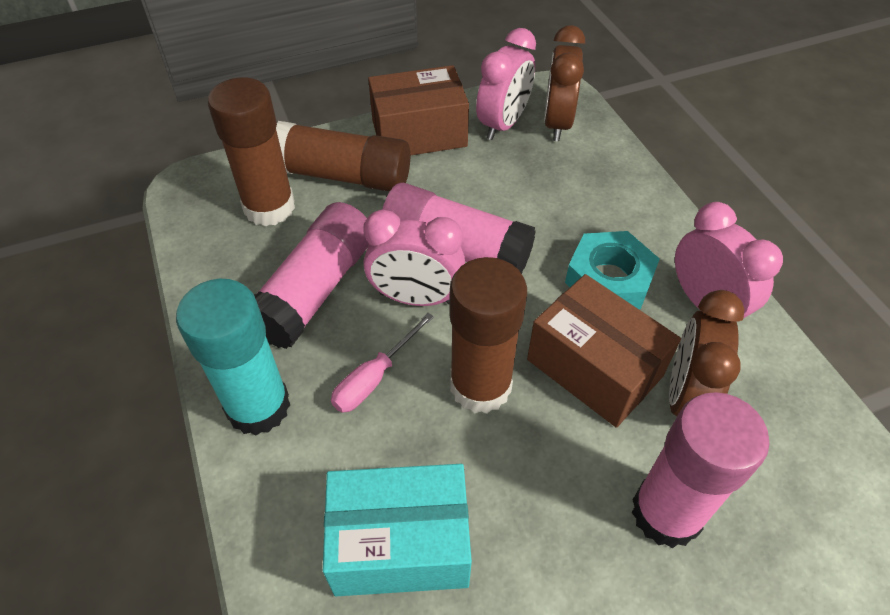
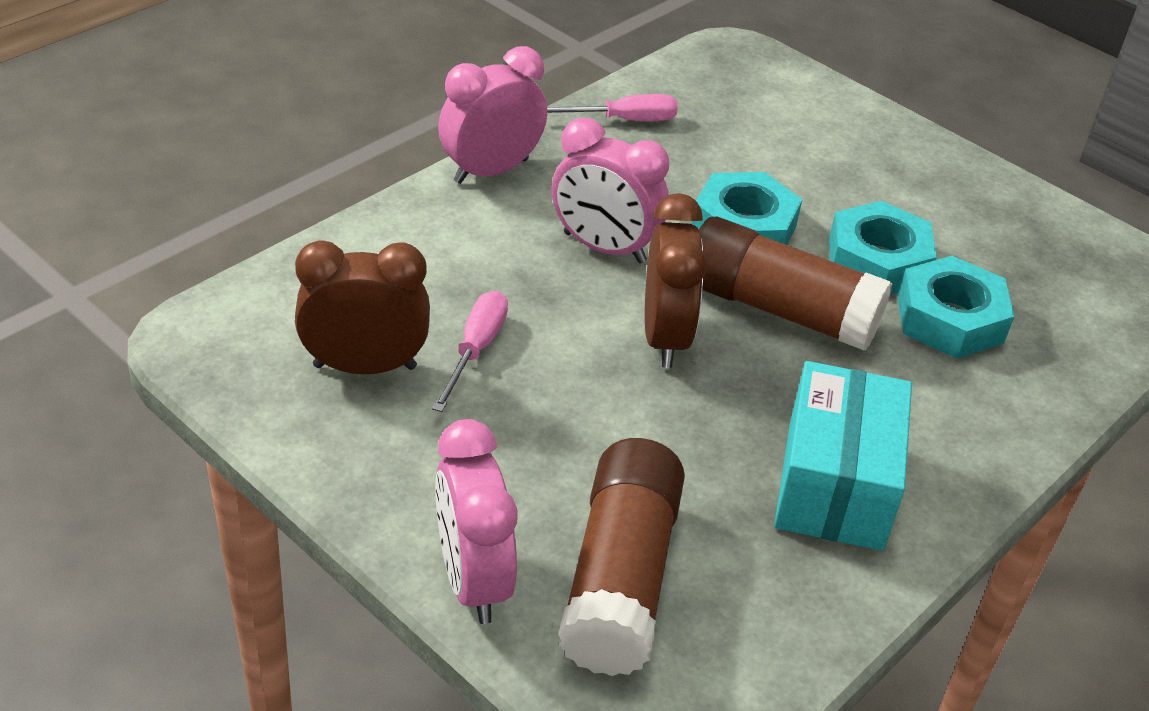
brown box: 2 -> 0
brown glue stick: 3 -> 2
pink glue stick: 3 -> 0
pink screwdriver: 1 -> 2
turquoise glue stick: 1 -> 0
turquoise nut: 1 -> 3

